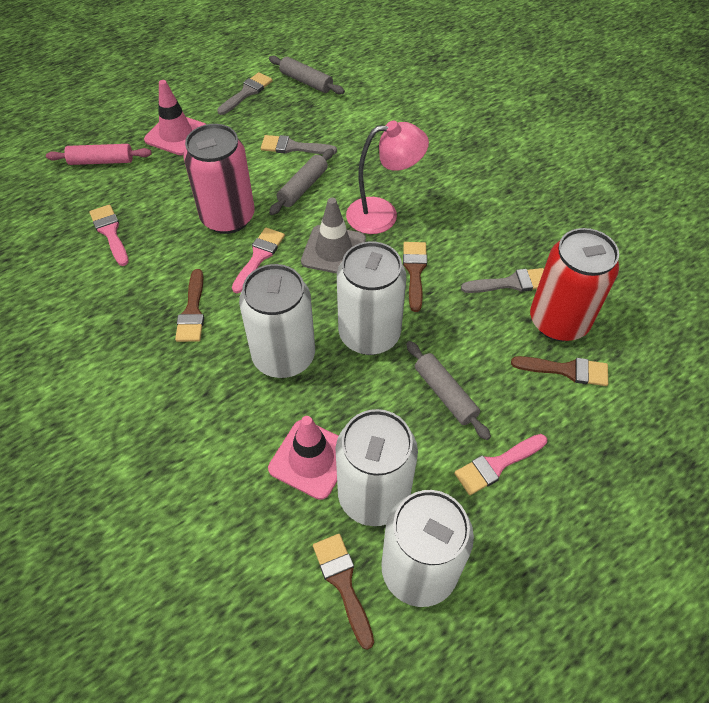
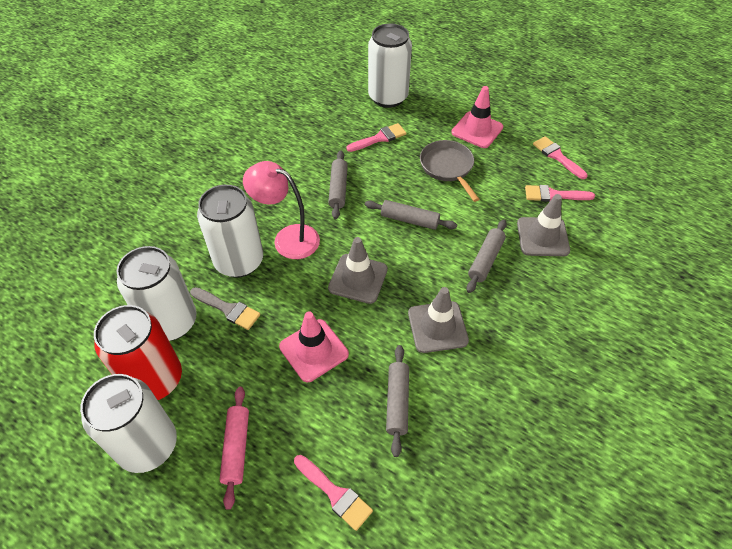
brown brush: 4 -> 0
grey brush: 3 -> 1
grey pan: 0 -> 1
grey rolling pin: 3 -> 4
grey traffic cone: 1 -> 3
pink brush: 3 -> 4
pink can: 1 -> 0

